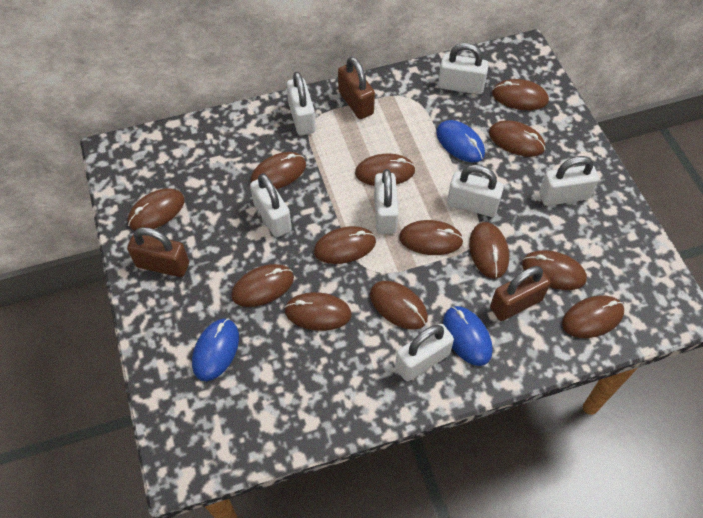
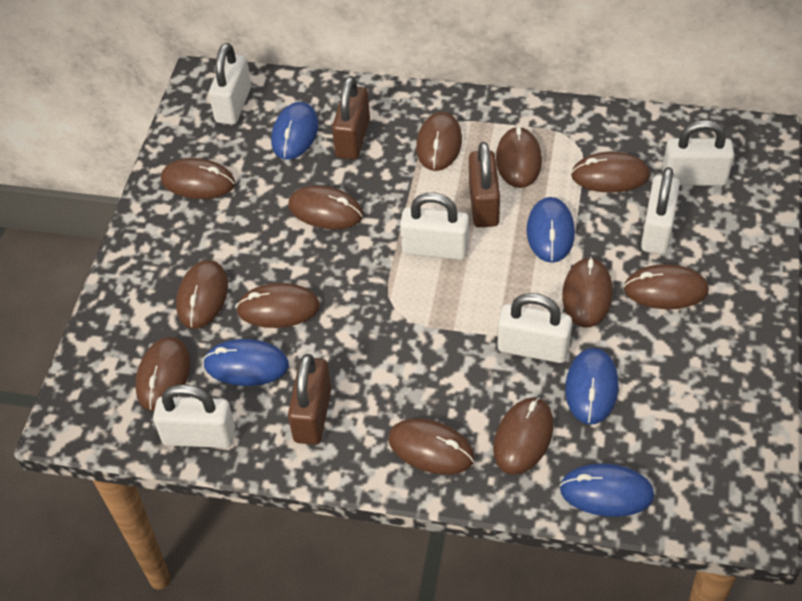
blue mouse: 3 -> 5
brown mouse: 13 -> 12
white padlock: 7 -> 6

